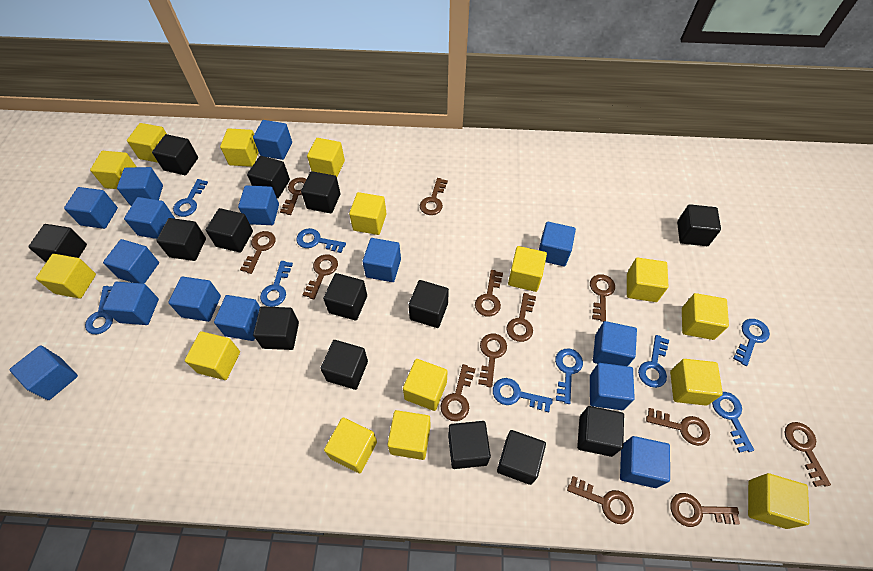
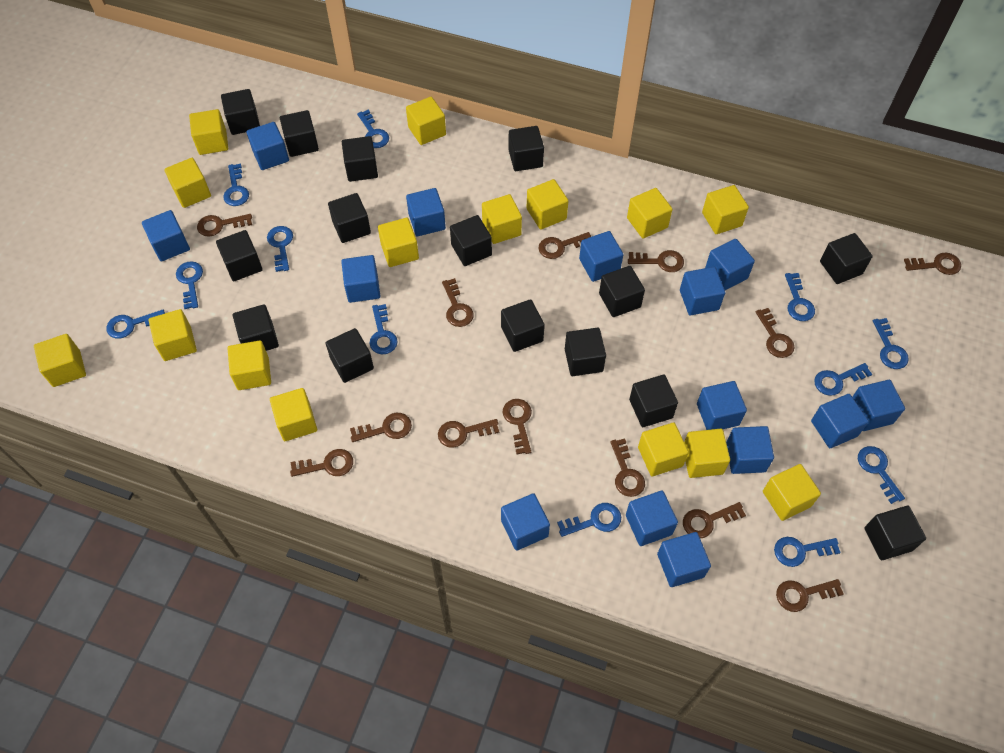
black cube: 14 -> 15
blue cube: 15 -> 14
blue key: 9 -> 12

